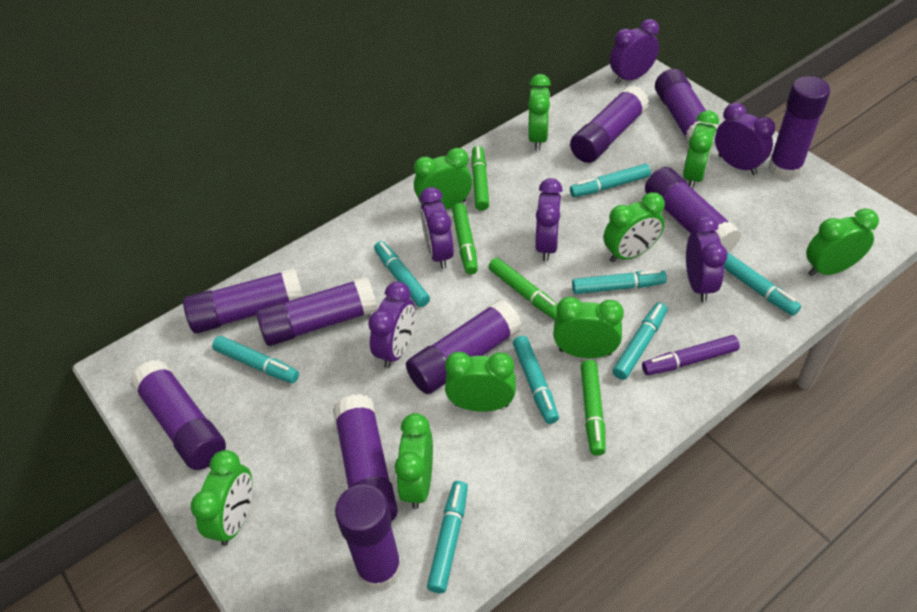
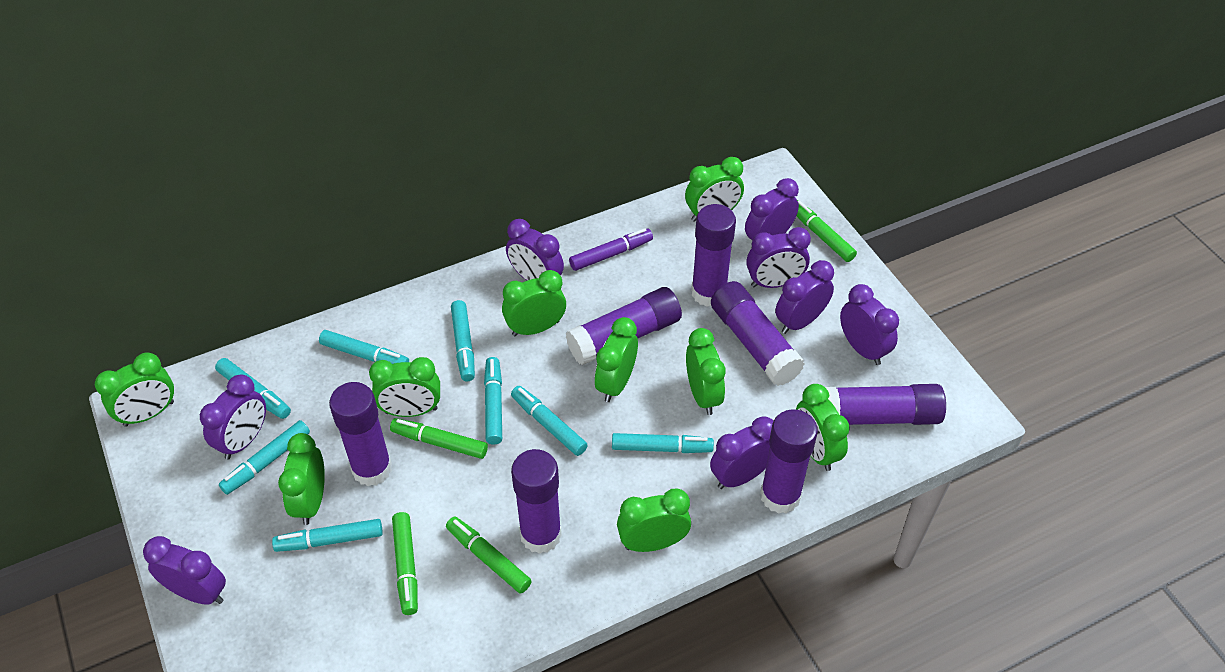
purple clock: 6 -> 8
purple glue stick: 10 -> 7

